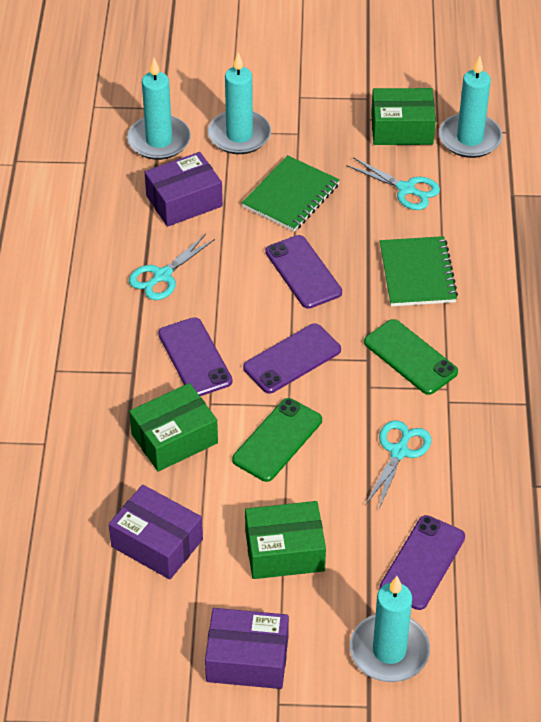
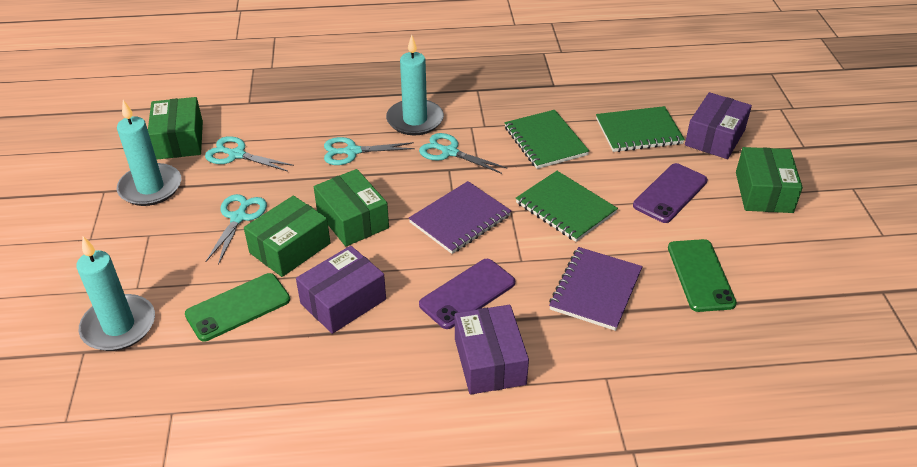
green box: 3 -> 4
green notebook: 2 -> 3
purple notebook: 0 -> 2
purple phone: 4 -> 2
turquoise candle: 4 -> 3
turquoise scissors: 3 -> 4

